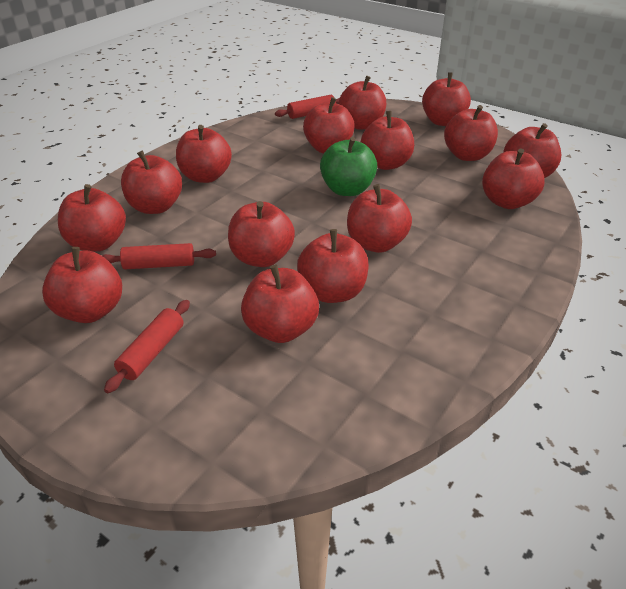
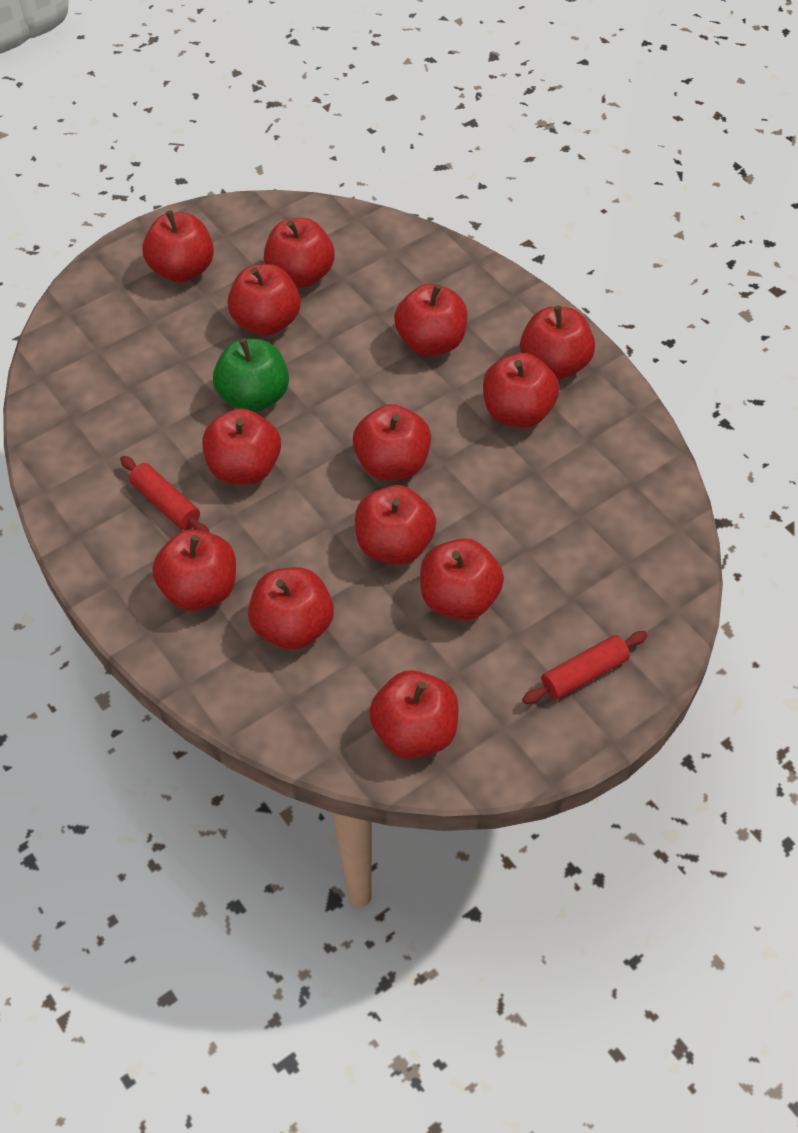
red apple: 15 -> 13
red rolling pin: 3 -> 2

